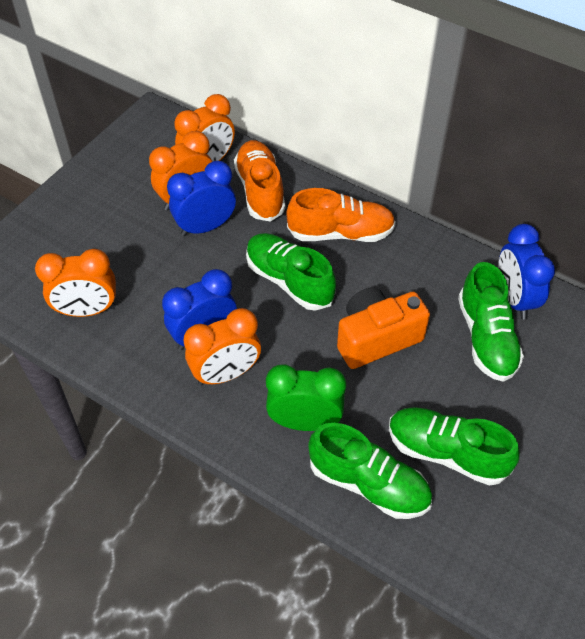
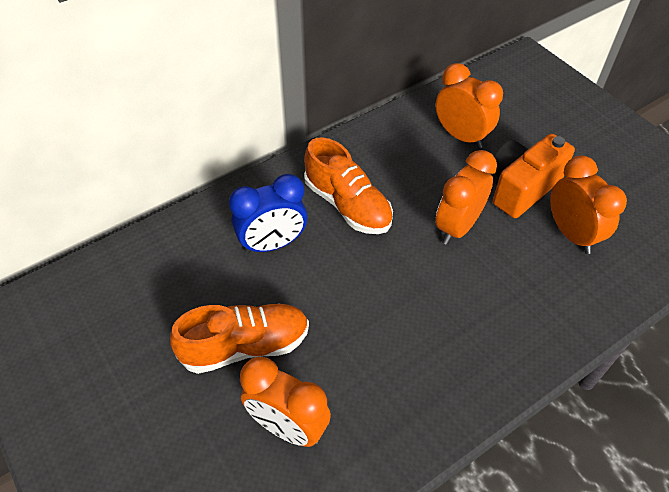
blue clock: 3 -> 1
green clock: 1 -> 0
green shoe: 4 -> 0

